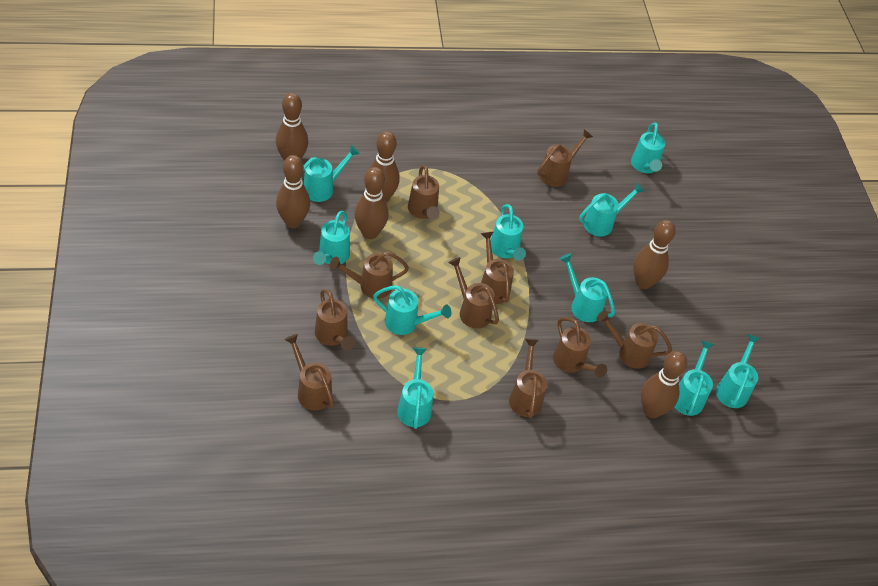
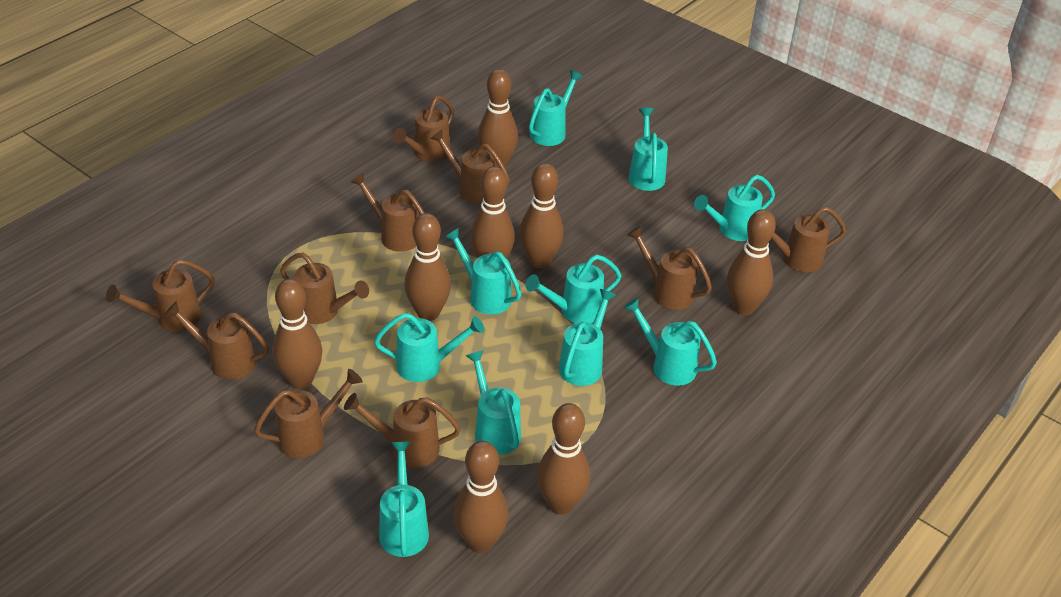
brown bowling pin: 6 -> 8

